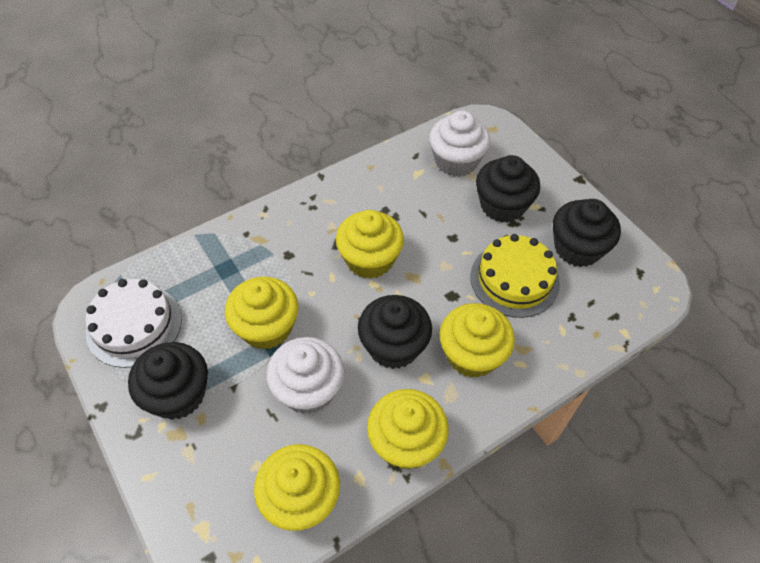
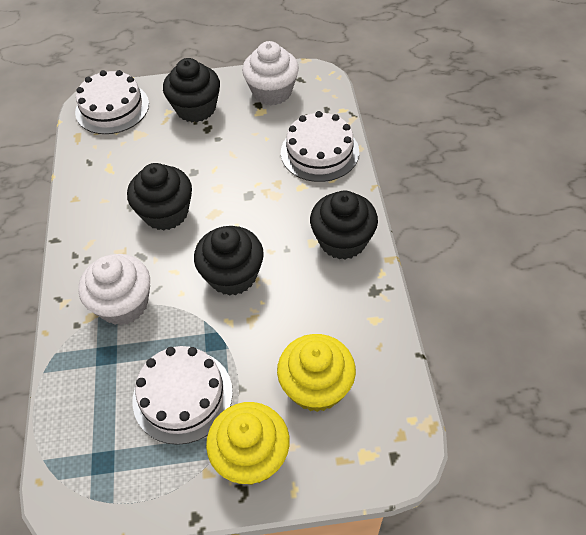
white cake: 1 -> 3
yellow cake: 1 -> 0
yellow cupcake: 5 -> 2

